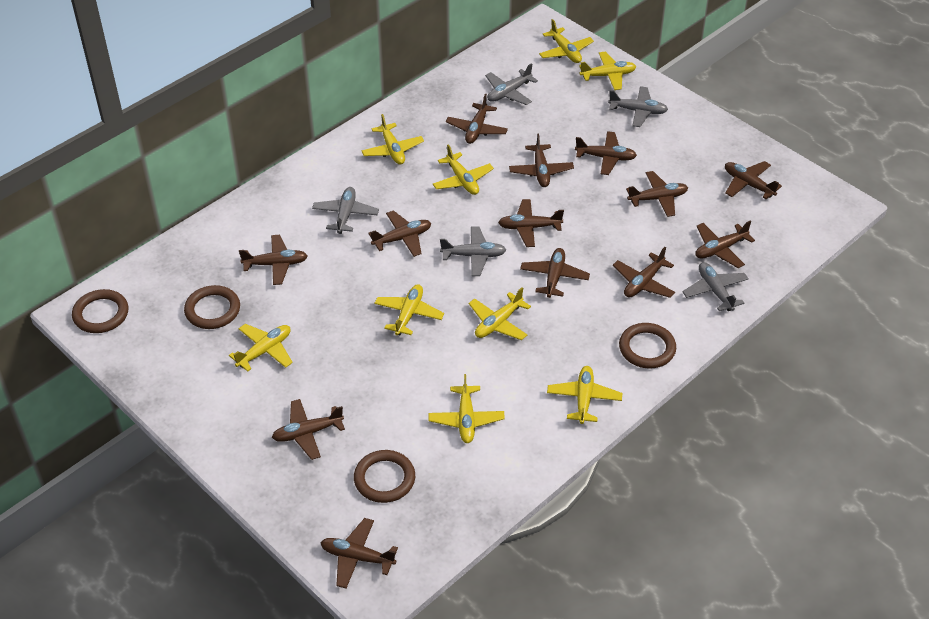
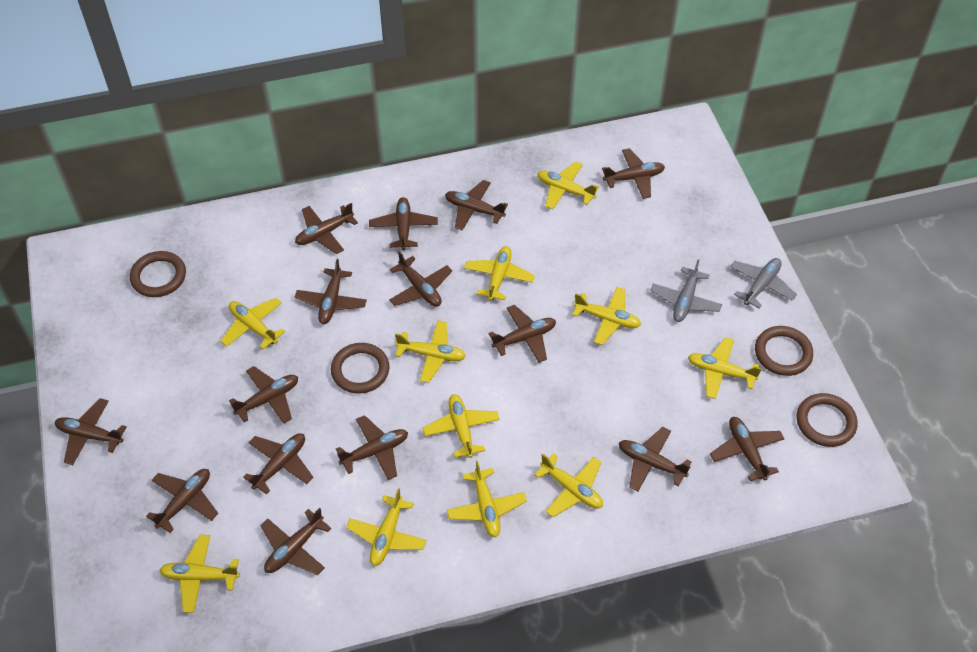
brown plane: 13 -> 15
grey plane: 5 -> 2
yellow plane: 9 -> 11

